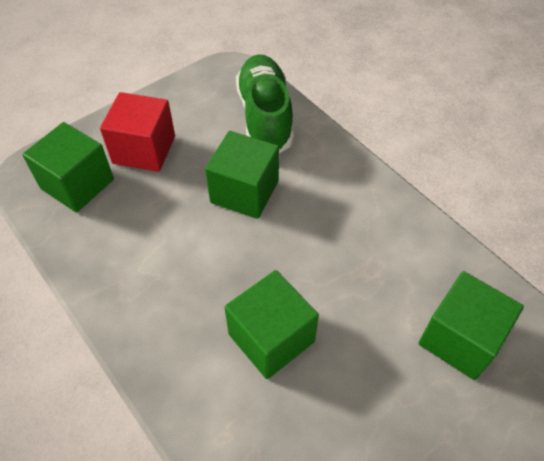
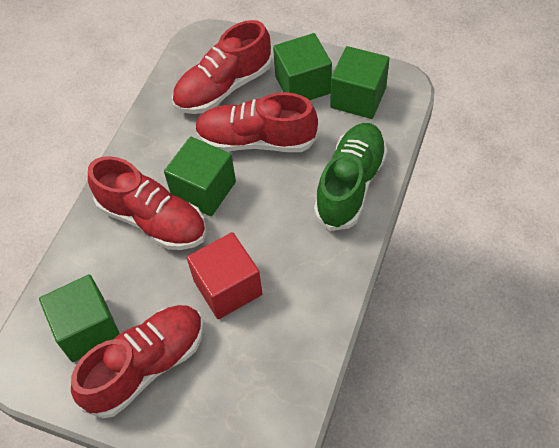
red shoe: 0 -> 4

